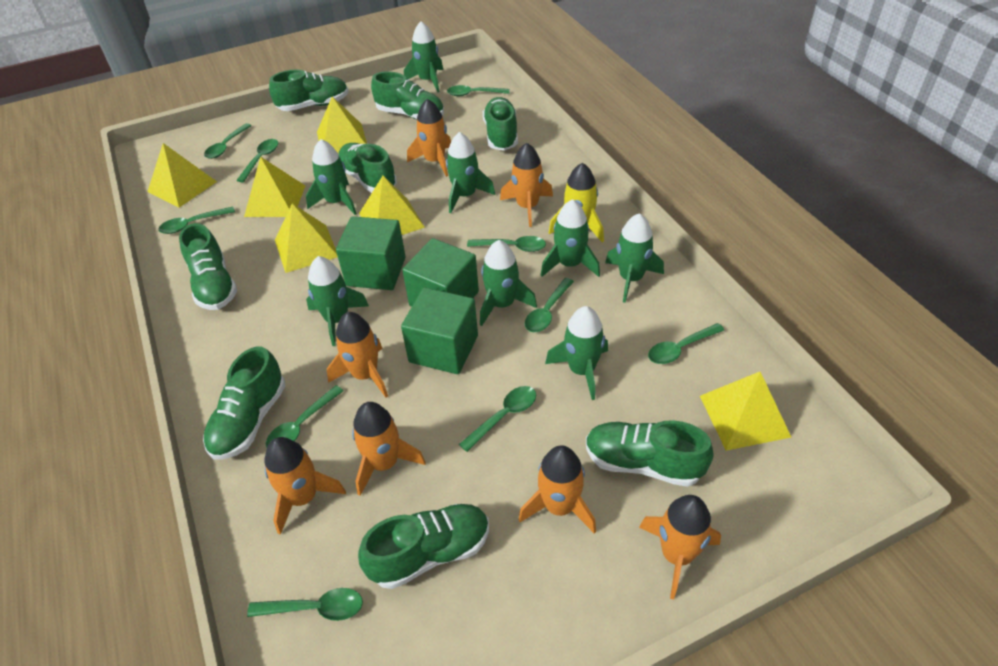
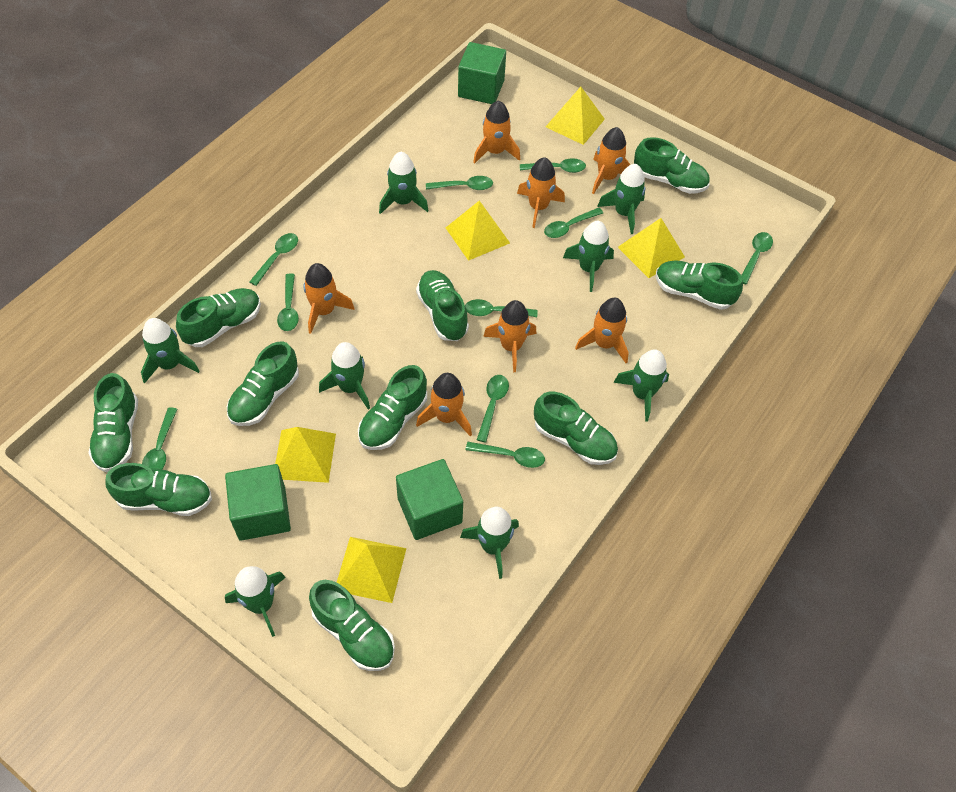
green shoe: 8 -> 10
yellow pyramid: 6 -> 5
yellow rocket: 1 -> 0

